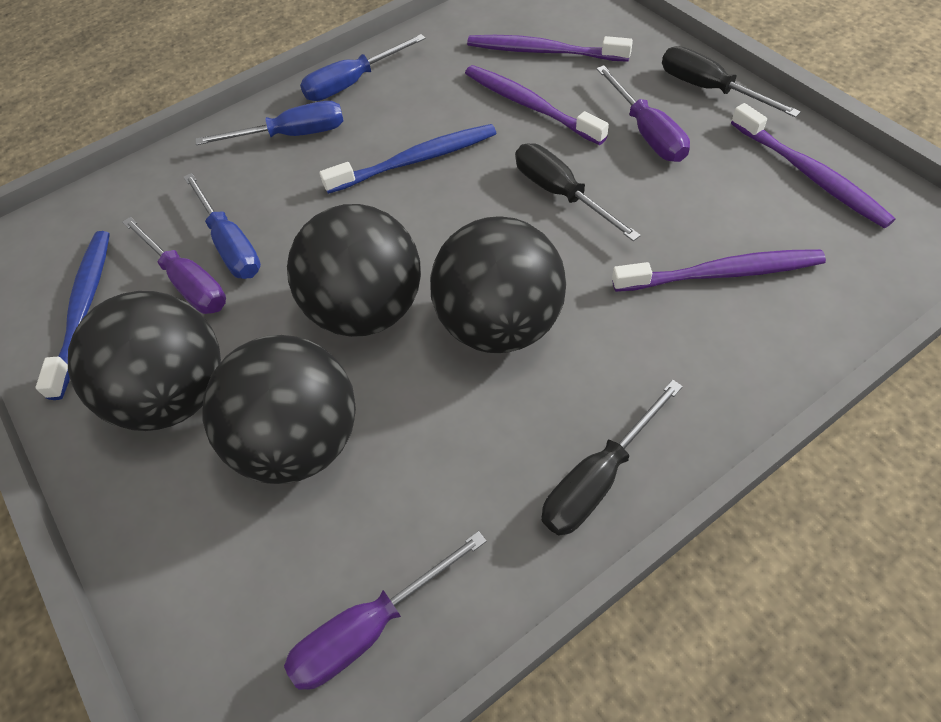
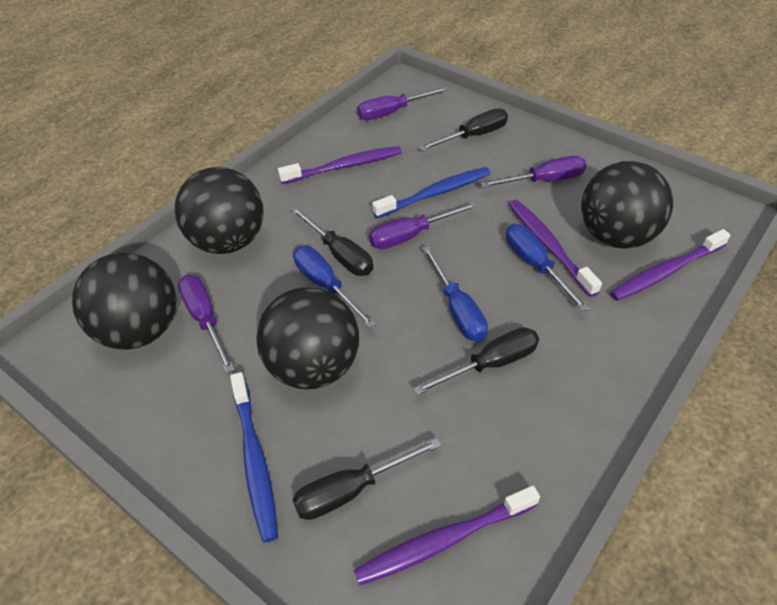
black screwdriver: 3 -> 4
purple screwdriver: 3 -> 4

